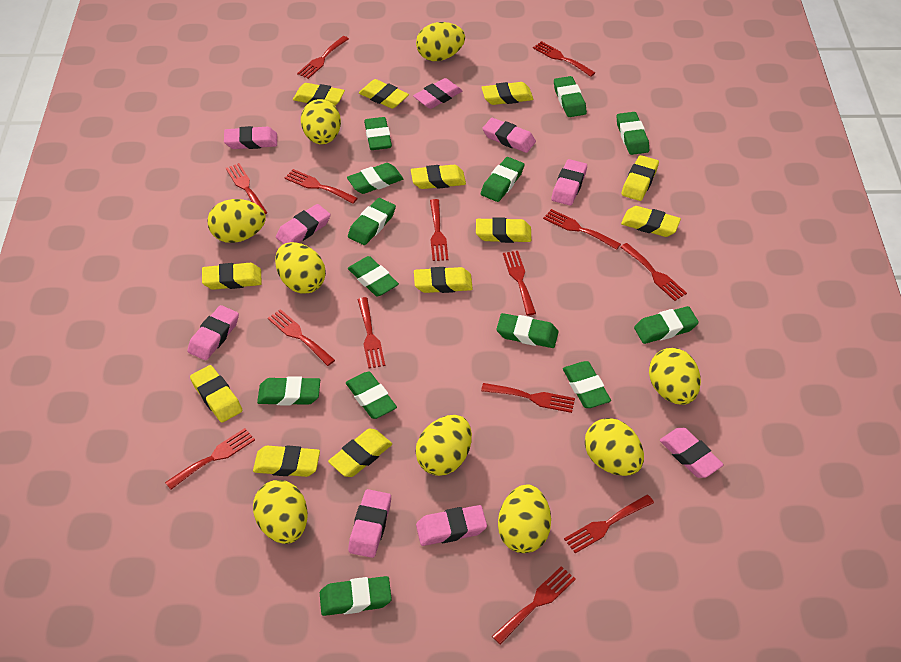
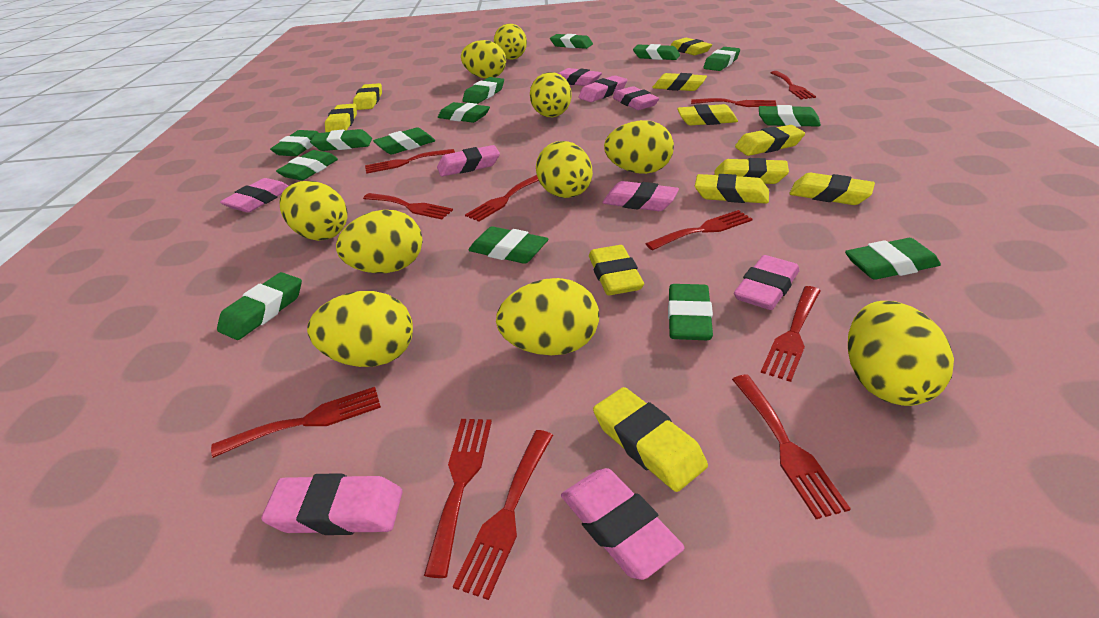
green eraser: 13 -> 14
red fork: 14 -> 11
yellow egg: 9 -> 10
yellow eraser: 12 -> 11

